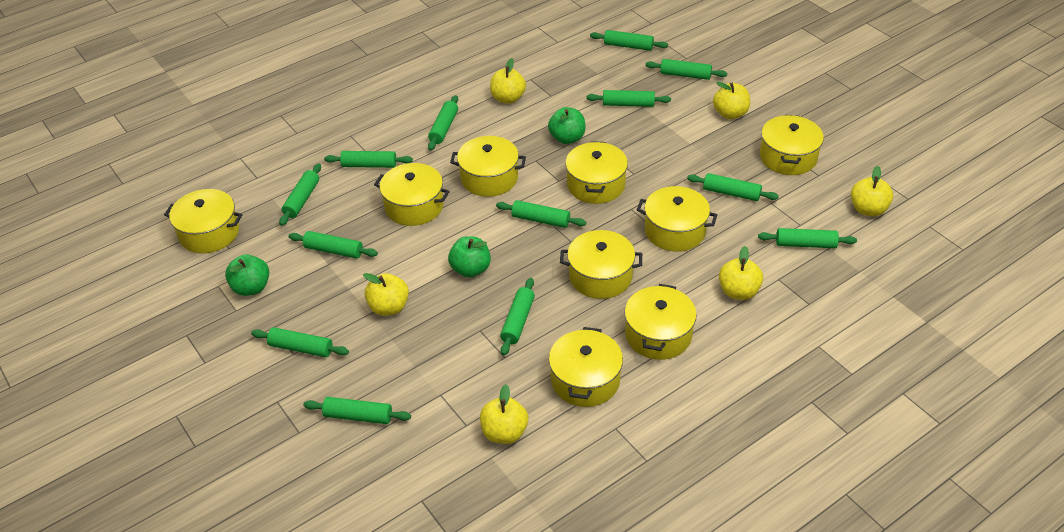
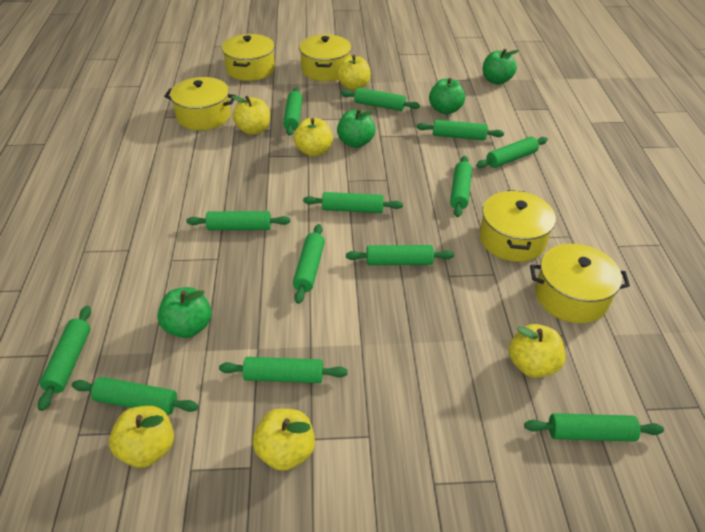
green apple: 3 -> 4
yellow pot: 9 -> 5

